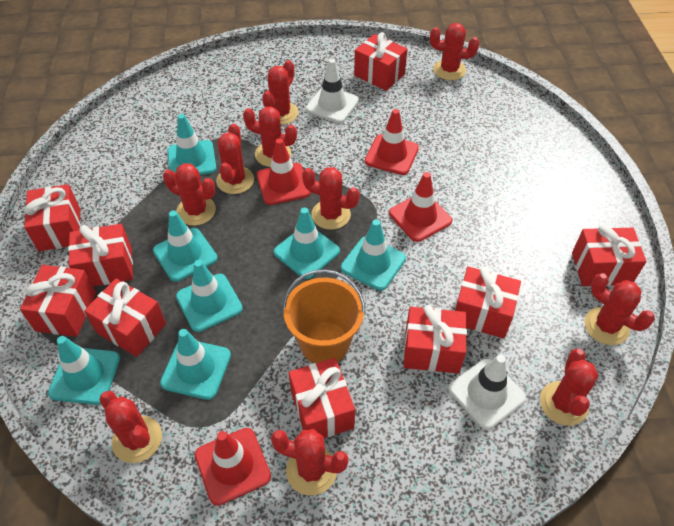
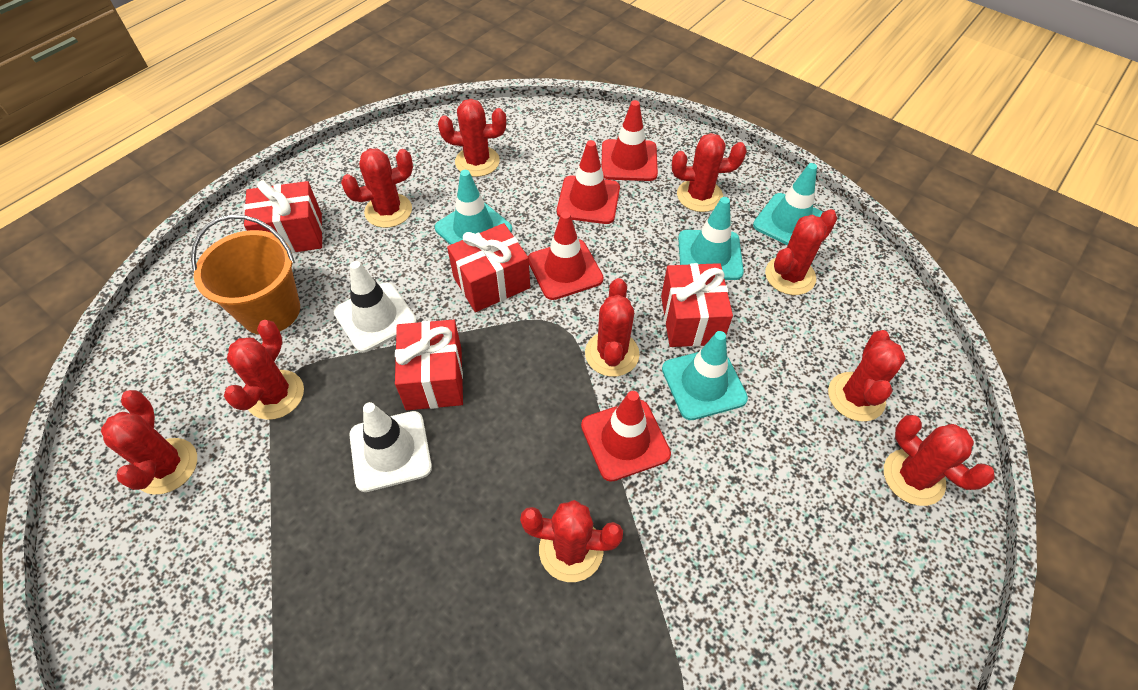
red gift: 9 -> 4
turquoise traffic cone: 7 -> 4

